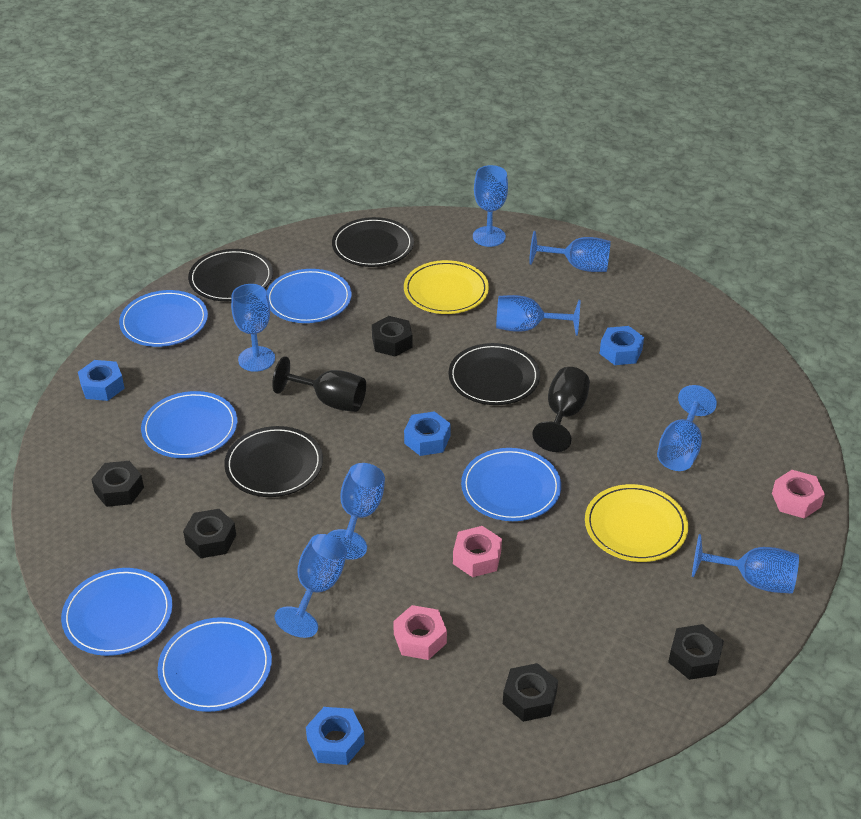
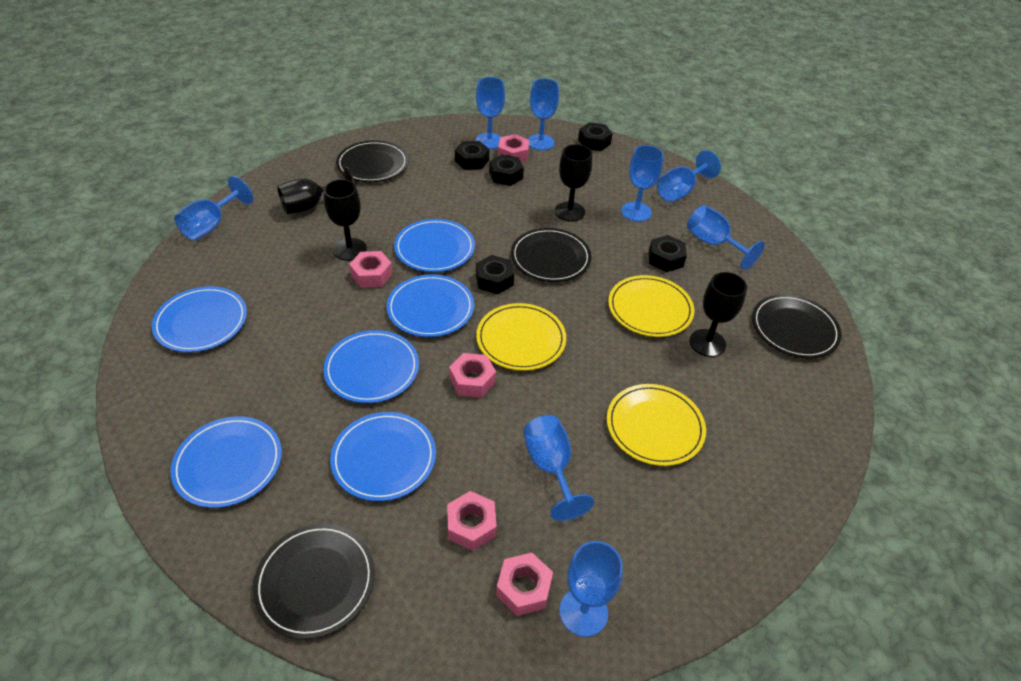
black goblet: 2 -> 4
blue nut: 4 -> 0
pink nut: 3 -> 5
yellow plate: 2 -> 3

